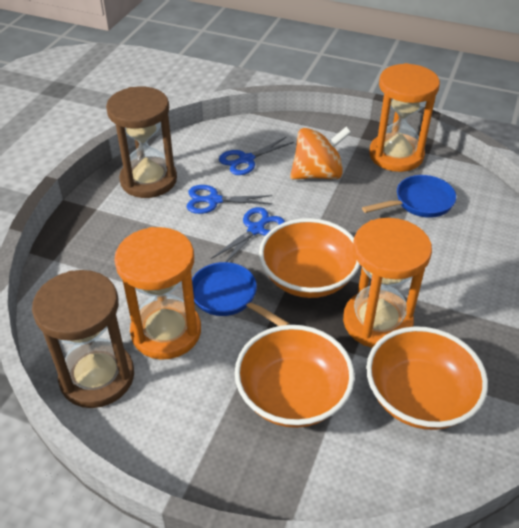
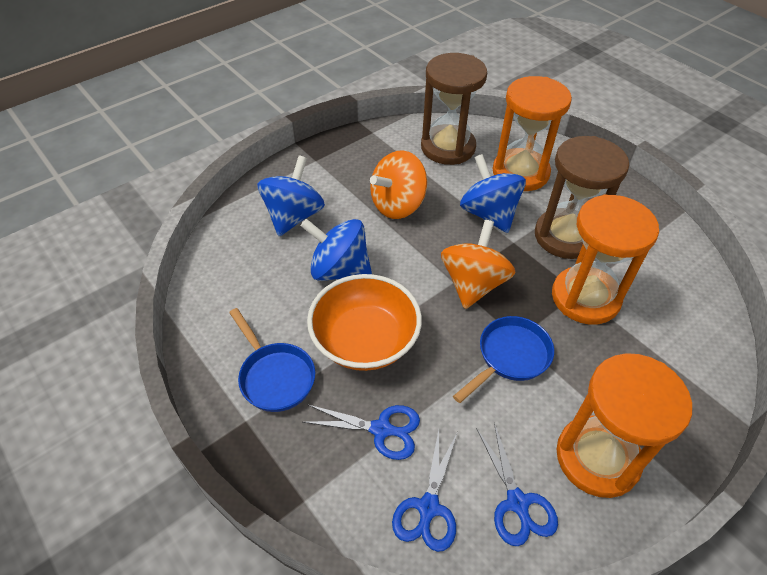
blue spinning top: 0 -> 3
orange bowl: 3 -> 1
orange spinning top: 1 -> 2

